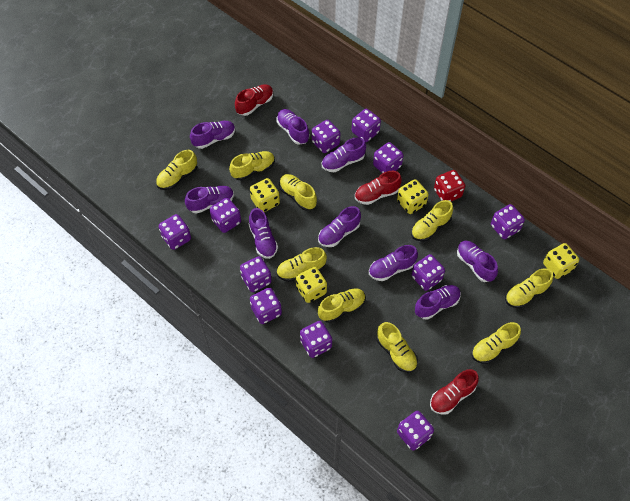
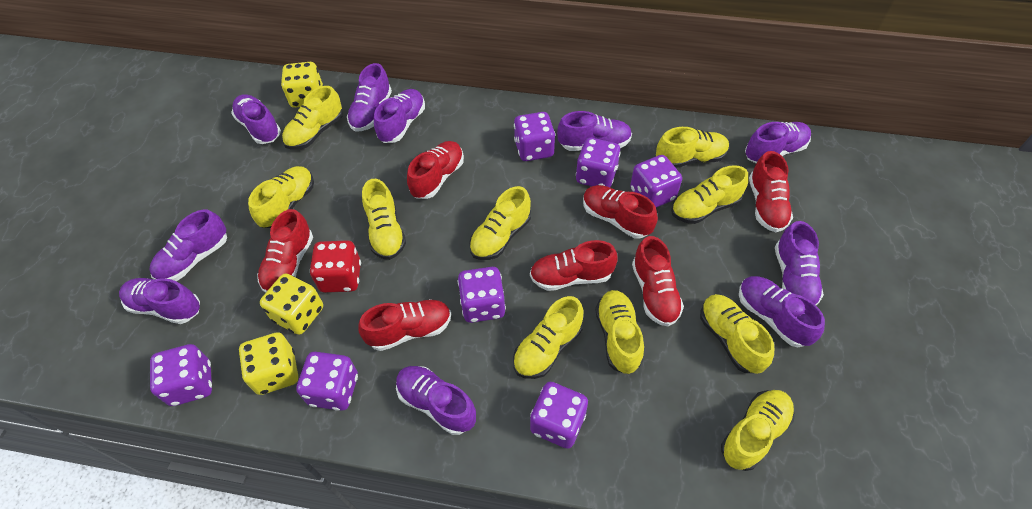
purple dice: 11 -> 7
purple shoe: 9 -> 10
red shoe: 3 -> 7
yellow dice: 4 -> 3
yellow shoe: 9 -> 10

